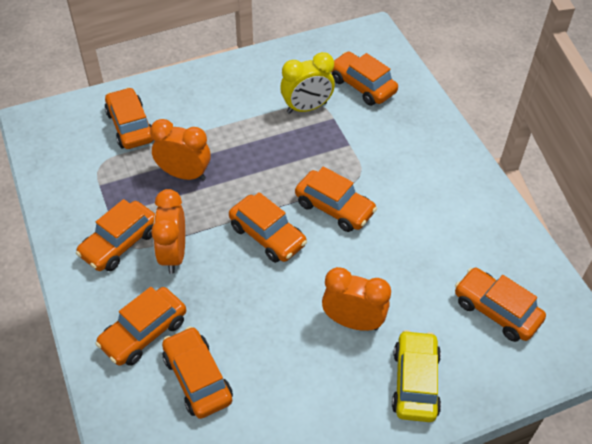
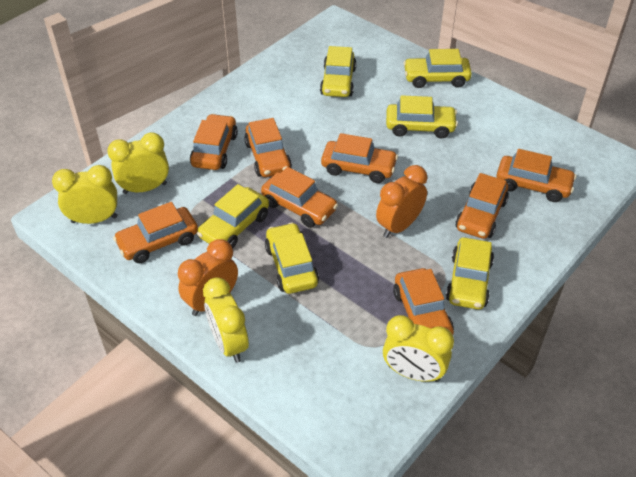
orange clock: 3 -> 2
yellow car: 1 -> 6
yellow clock: 1 -> 4

